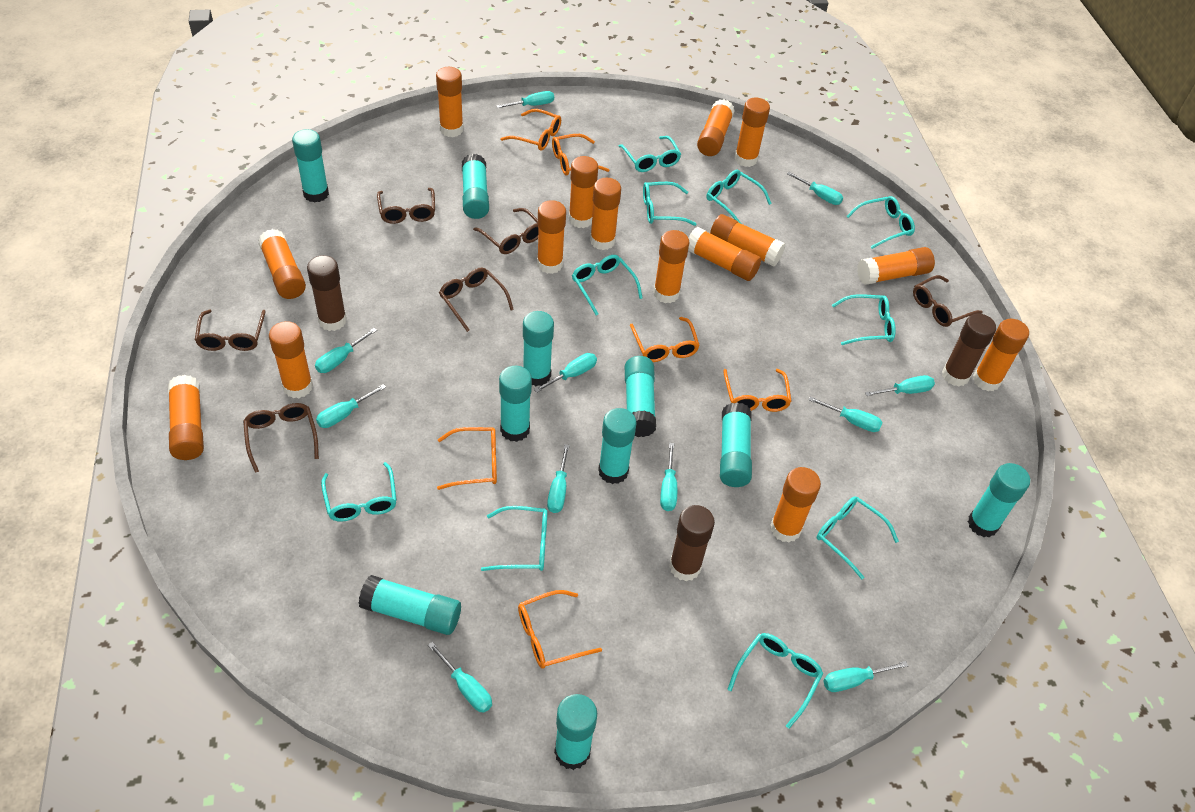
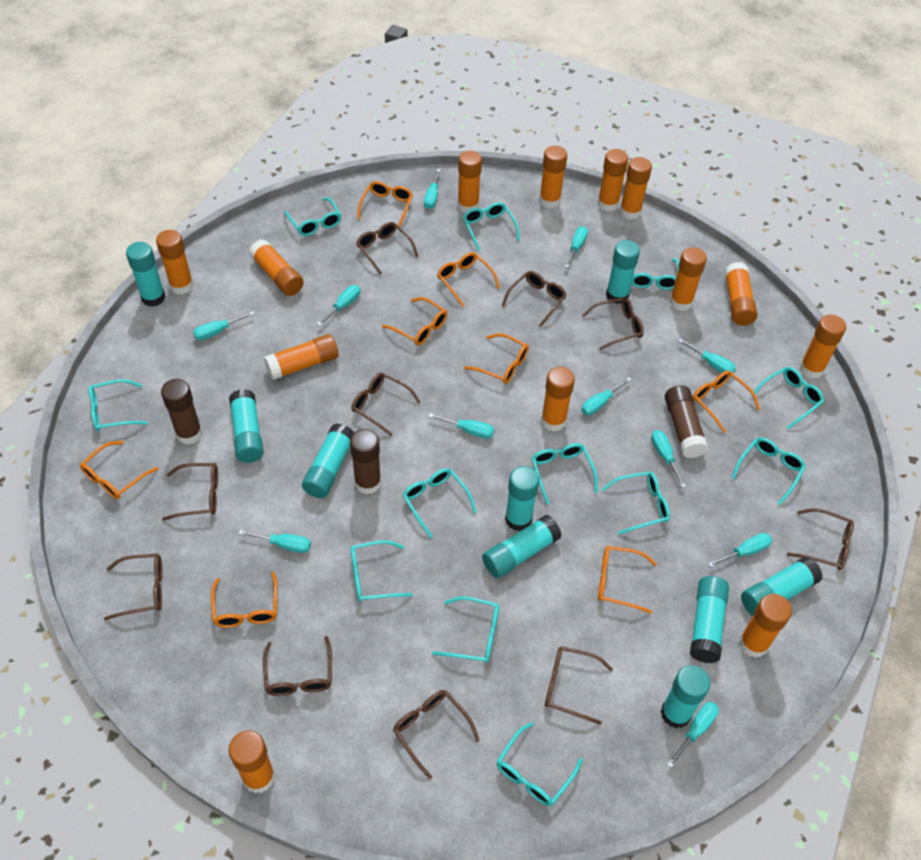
brown glasses: 6 -> 10
orange glasses: 6 -> 8
orange glue stick: 15 -> 13
turquoise glasses: 10 -> 12
turquoise glue stick: 10 -> 9

